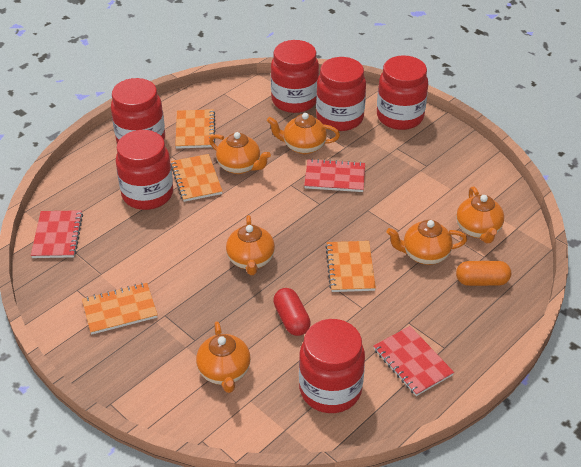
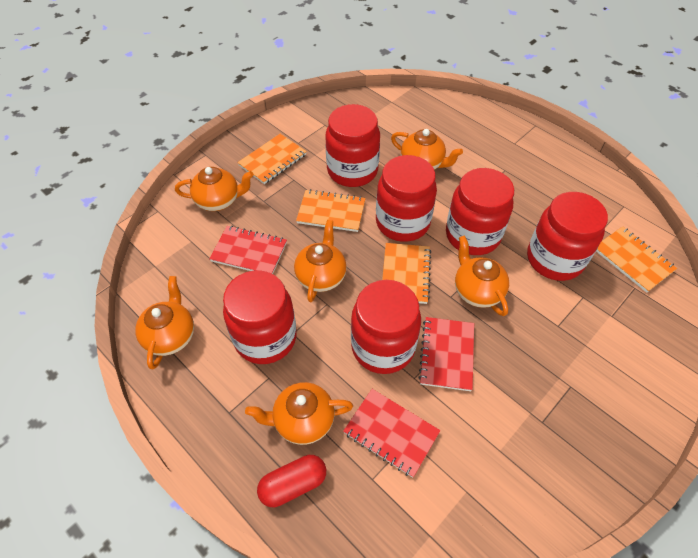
orange capsule: 1 -> 0

